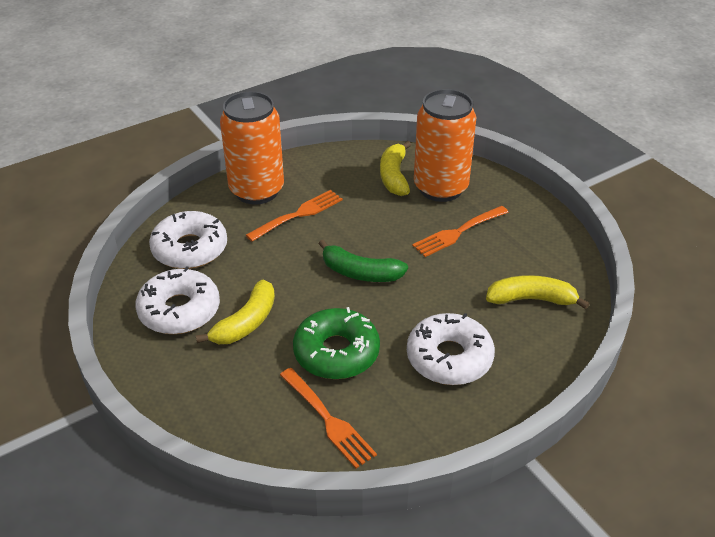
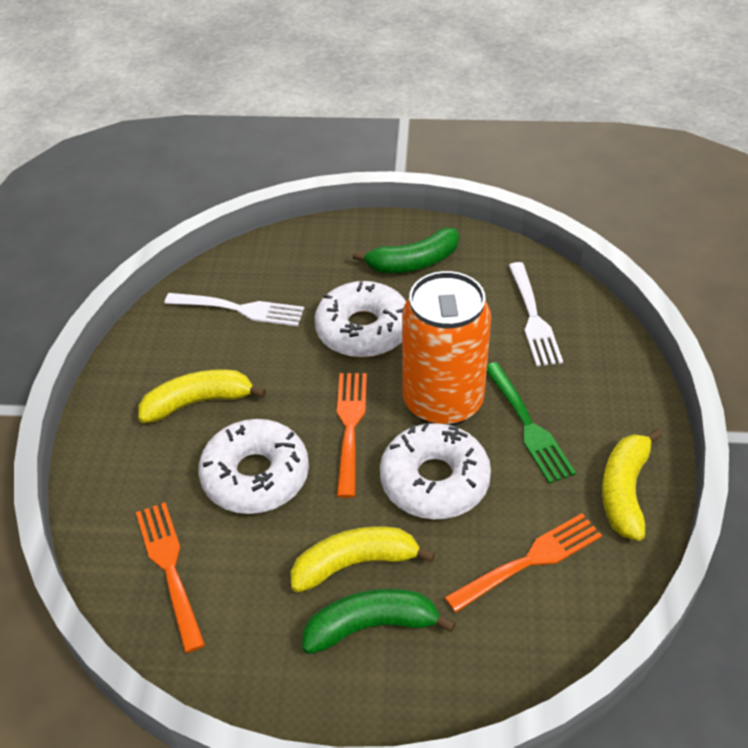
green banana: 1 -> 2
green donut: 1 -> 0
green fork: 0 -> 1
orange can: 2 -> 1
white fork: 0 -> 2

